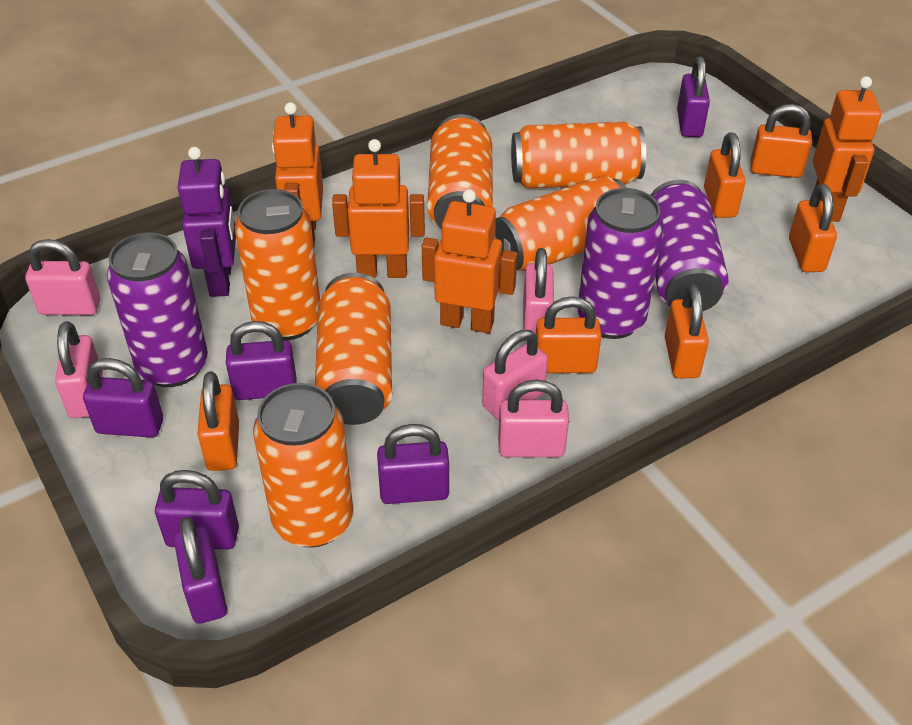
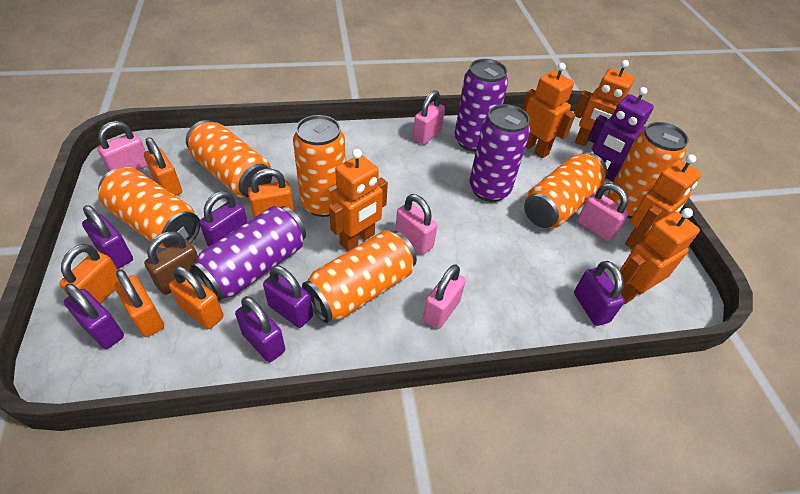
brown padlock: 0 -> 1
orange padlock: 6 -> 5
orange robot: 4 -> 5

